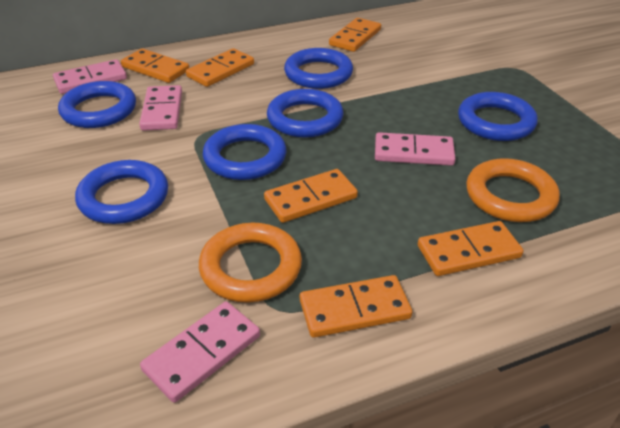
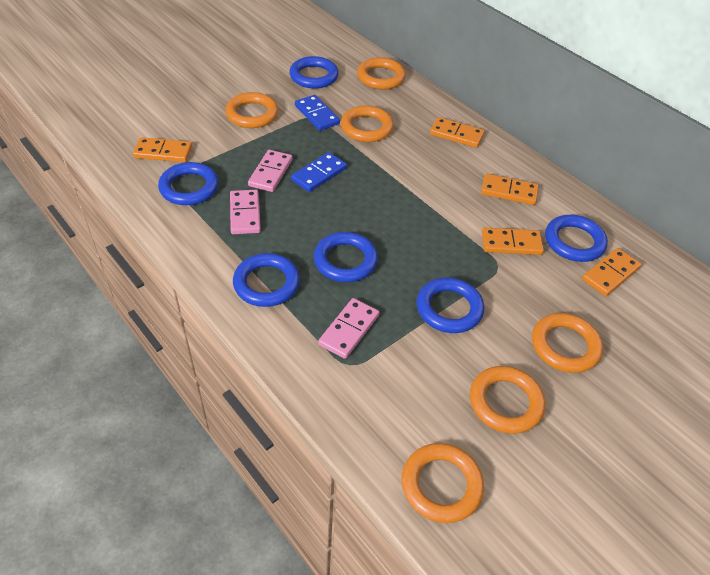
blue domino: 0 -> 2
orange domino: 6 -> 5
orange ring: 2 -> 6
pink domino: 4 -> 3

